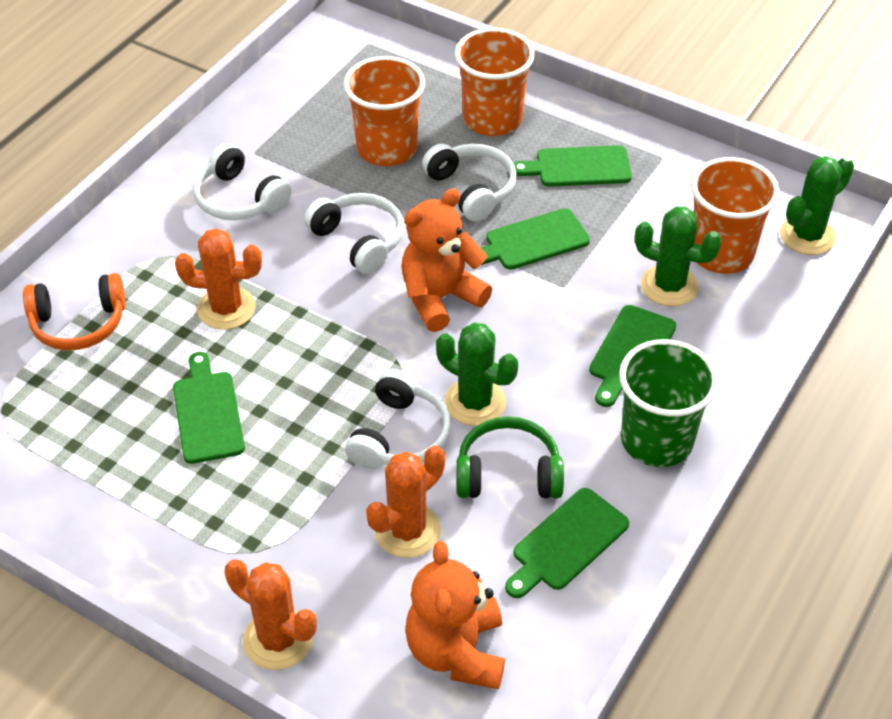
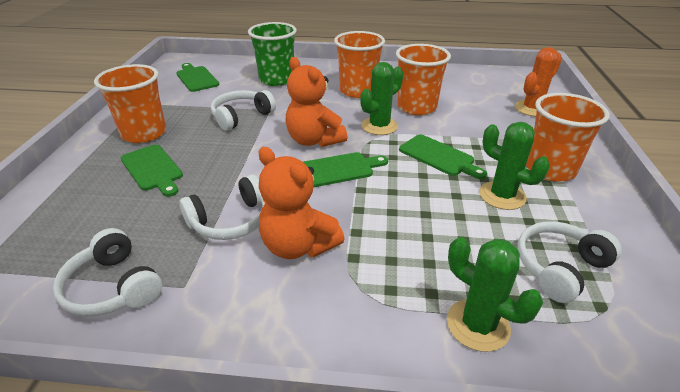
green cutting board: 5 -> 4
green headphones: 1 -> 0
orange cactus: 3 -> 1
orange cup: 3 -> 4
orange headphones: 1 -> 0

